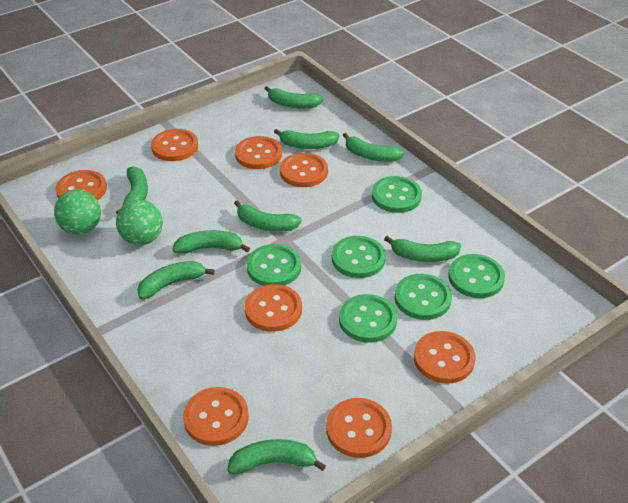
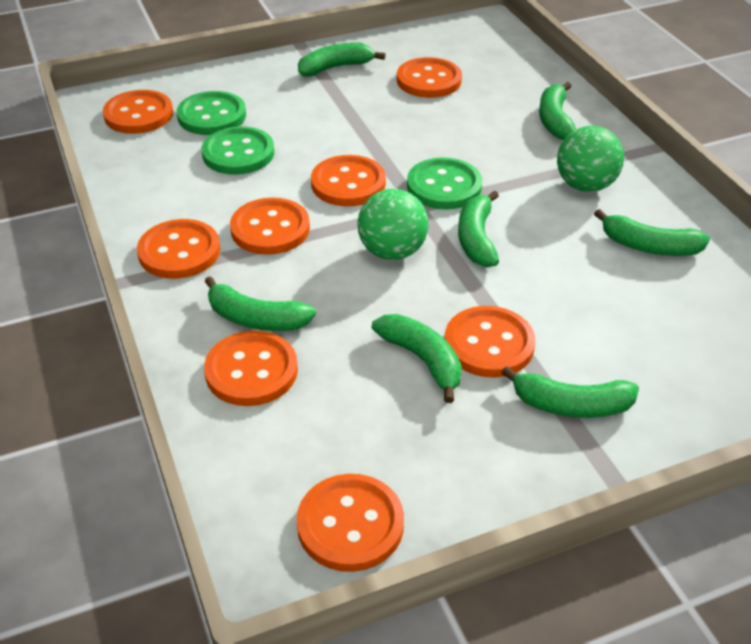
green banana: 9 -> 7
green button: 6 -> 3

